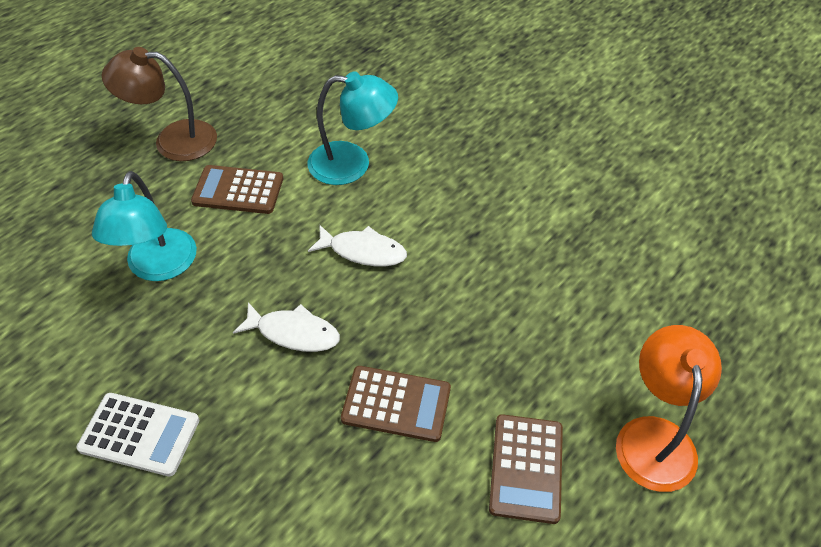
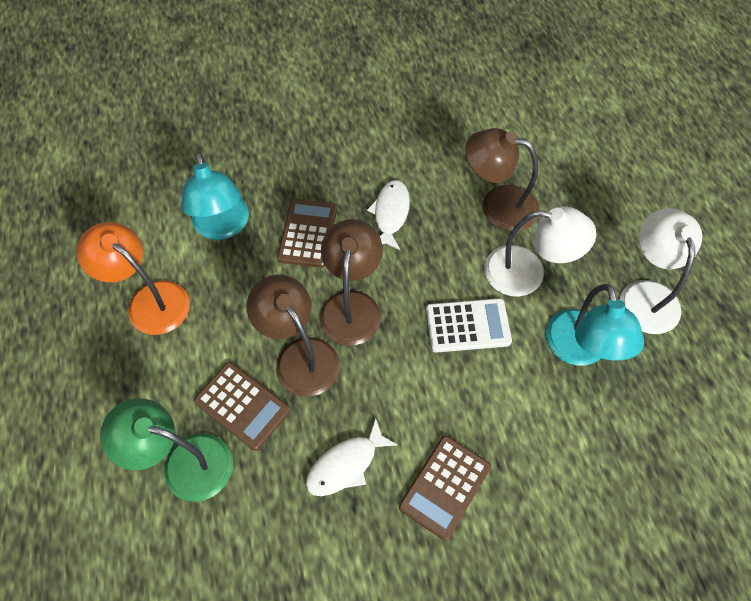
brown lamp: 1 -> 3
green lamp: 0 -> 1
white lamp: 0 -> 2

